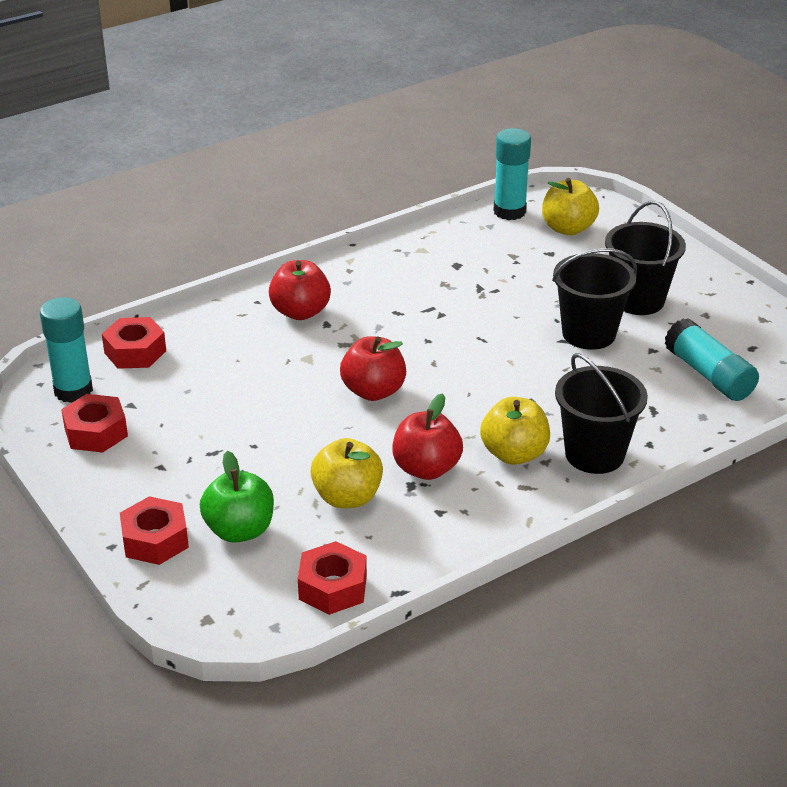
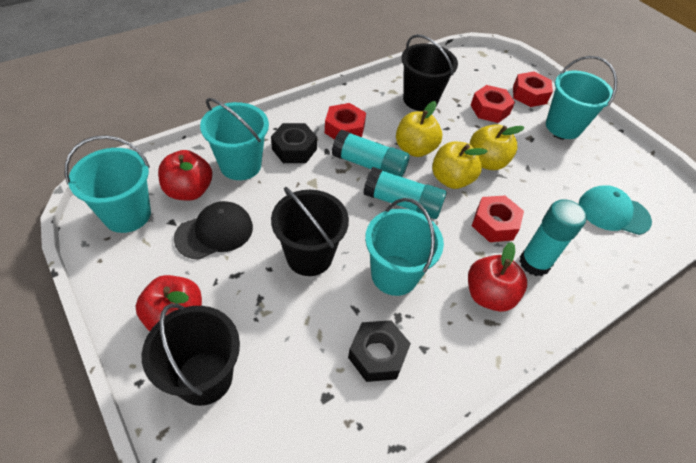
black cap: 0 -> 1
black nut: 0 -> 2
green apple: 1 -> 0
turquoise bucket: 0 -> 4
turquoise cap: 0 -> 1

